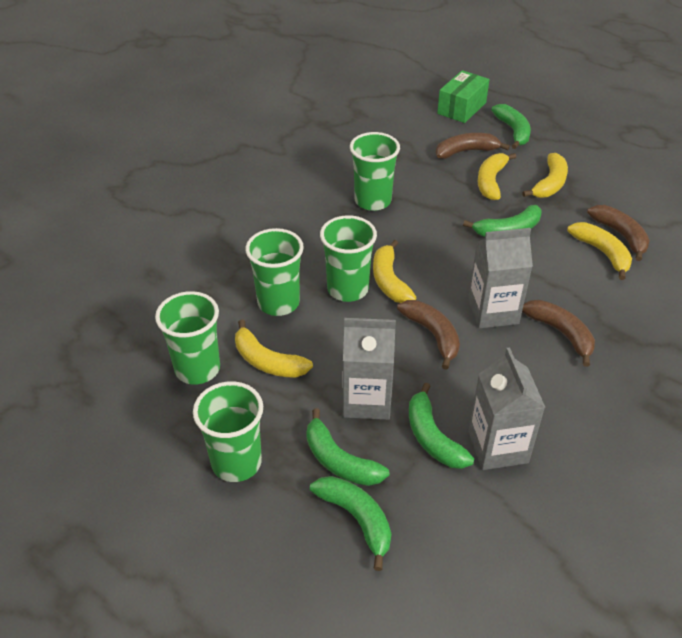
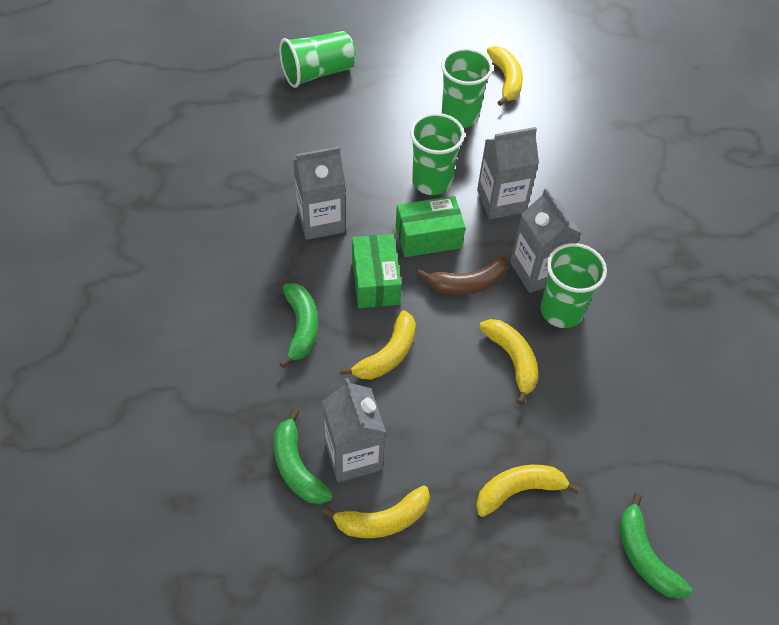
brown banana: 4 -> 1
green banana: 5 -> 3
green box: 1 -> 2
green cup: 5 -> 4
grey carton: 3 -> 4

